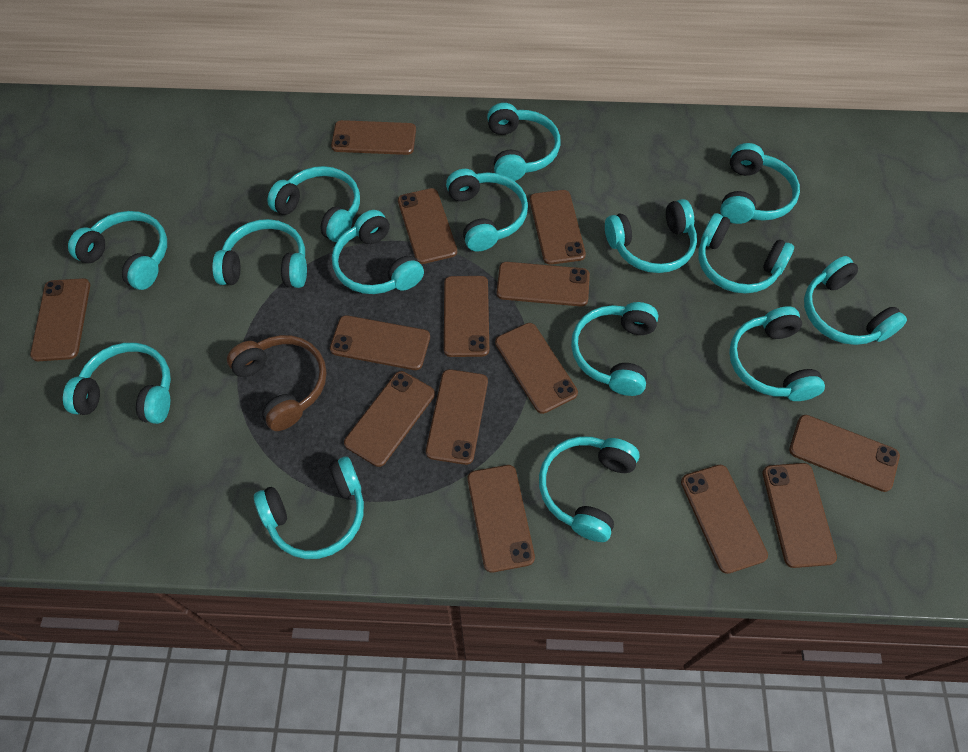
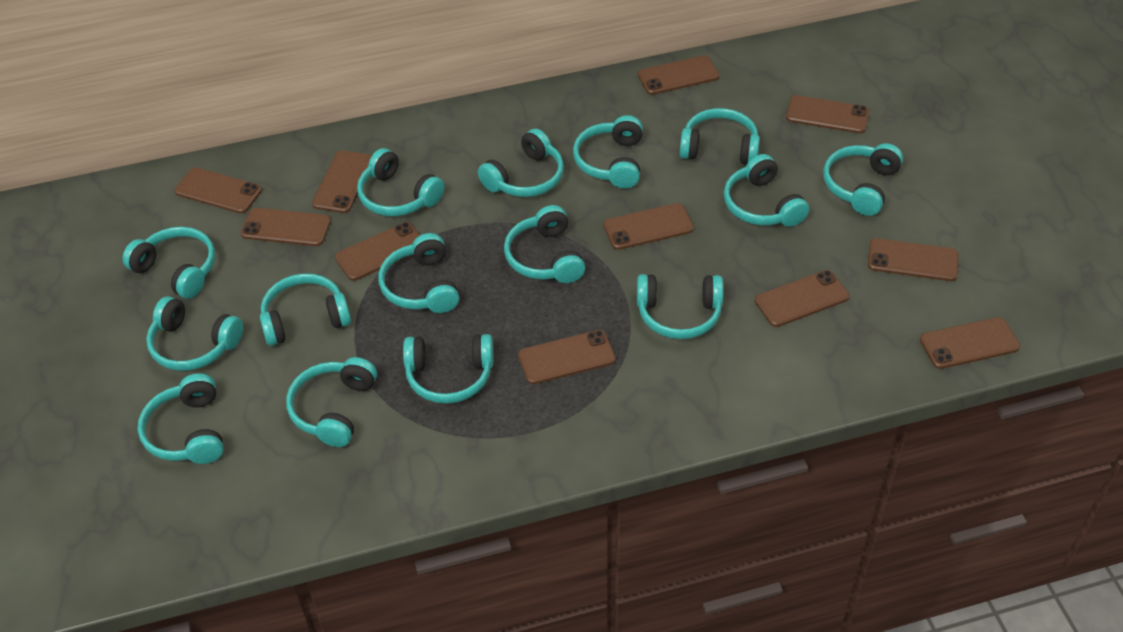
brown headphones: 1 -> 0
brown phone: 14 -> 11

